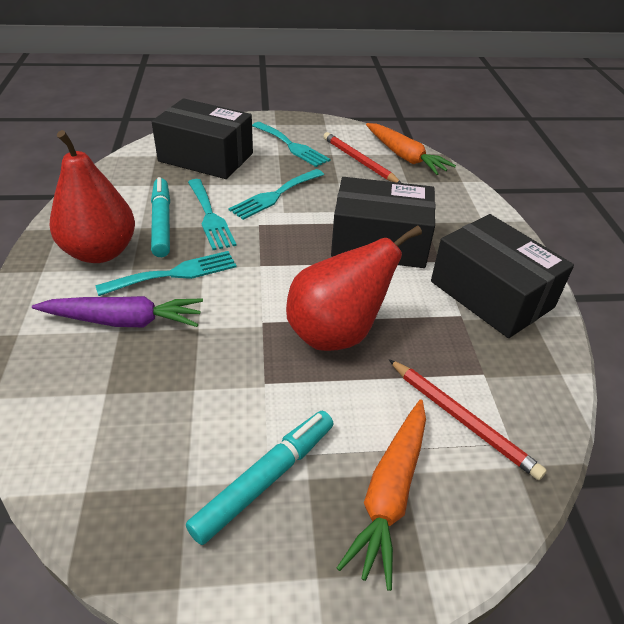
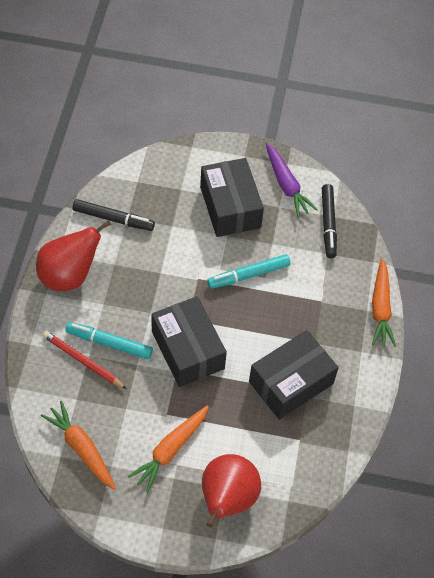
black marker: 0 -> 2
orange carrot: 2 -> 3
red pencil: 2 -> 1
turquoise fork: 4 -> 0

